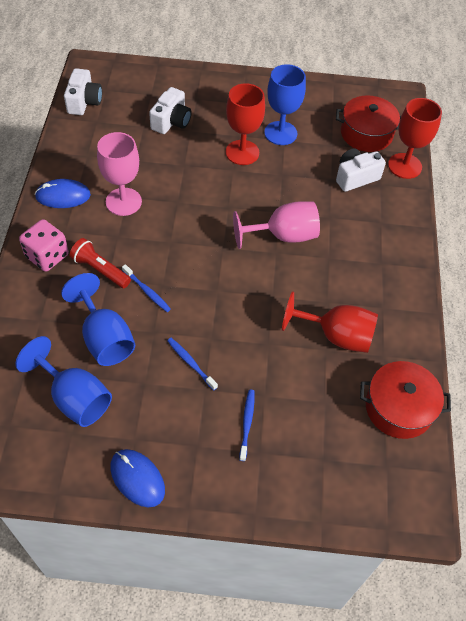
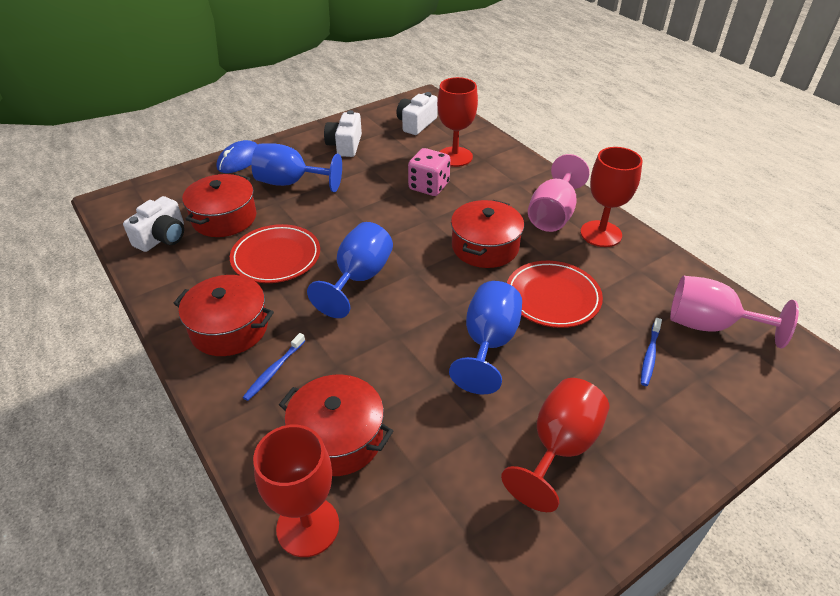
blue mouse: 2 -> 1
blue toothbrush: 3 -> 2
red flashlight: 1 -> 0
red goblet: 3 -> 4
red plate: 0 -> 2
red pot: 2 -> 4

